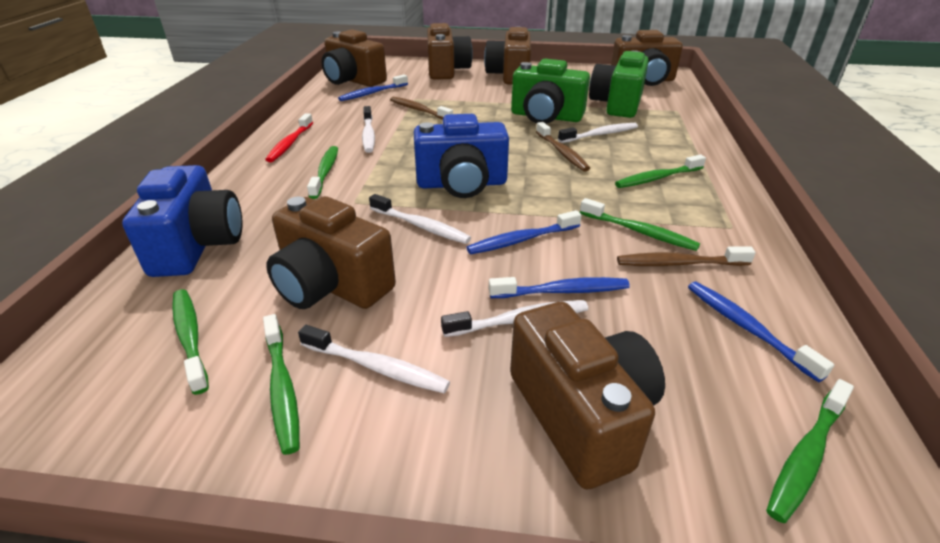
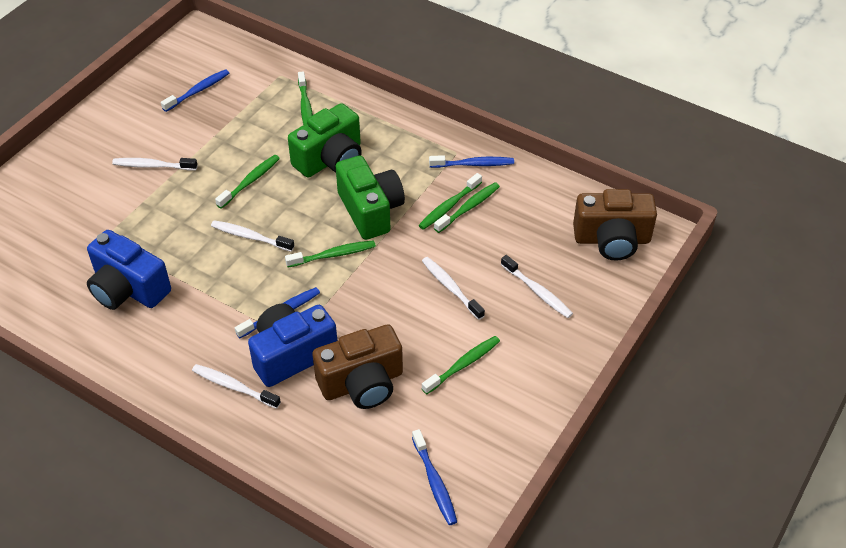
brown camera: 6 -> 2
brown toothbrush: 3 -> 0
red toothbrush: 1 -> 0

